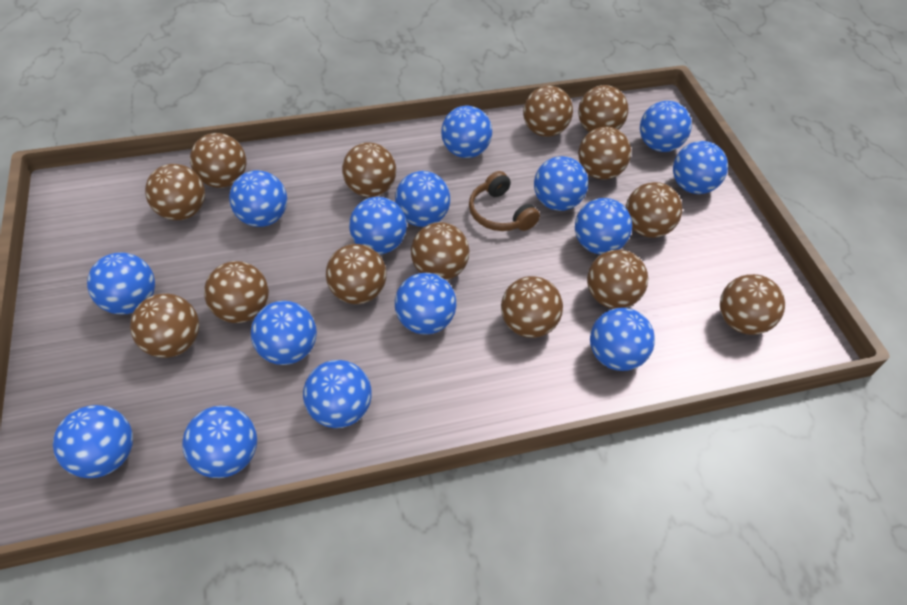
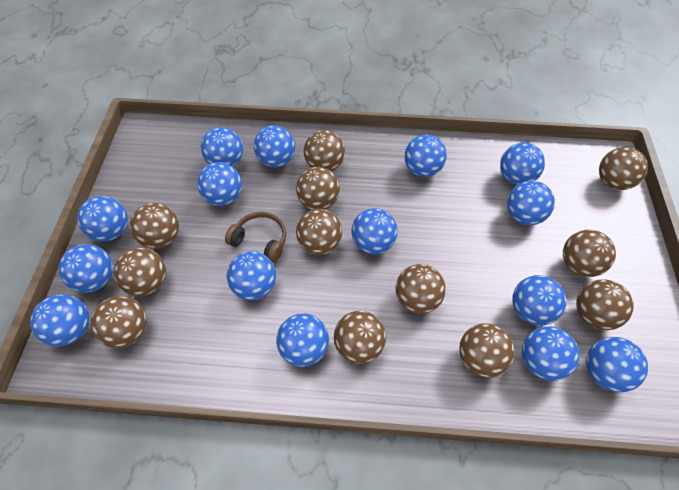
brown ball: 14 -> 12

